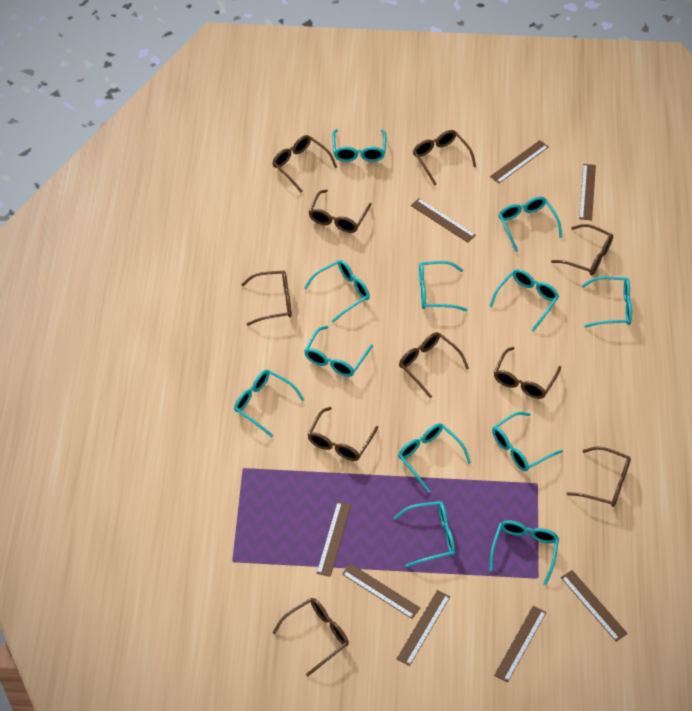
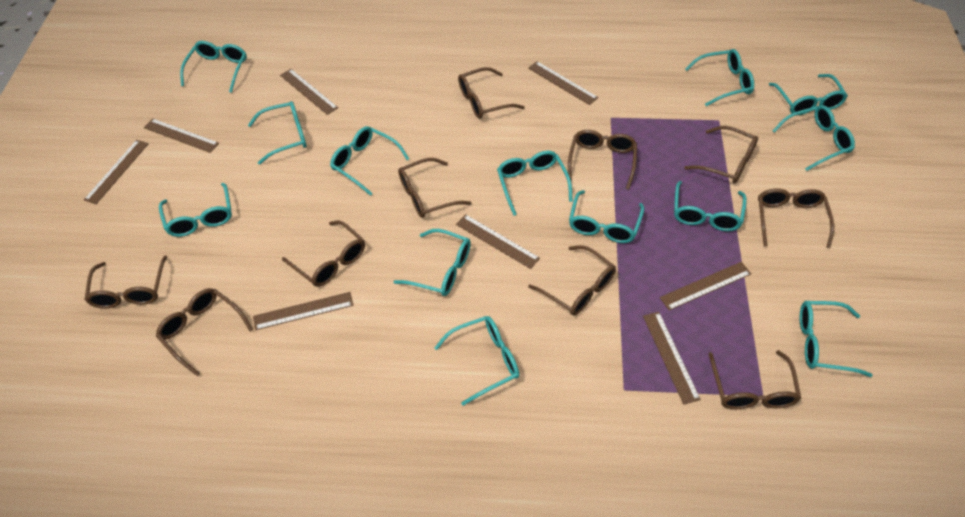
turquoise glasses: 12 -> 13

